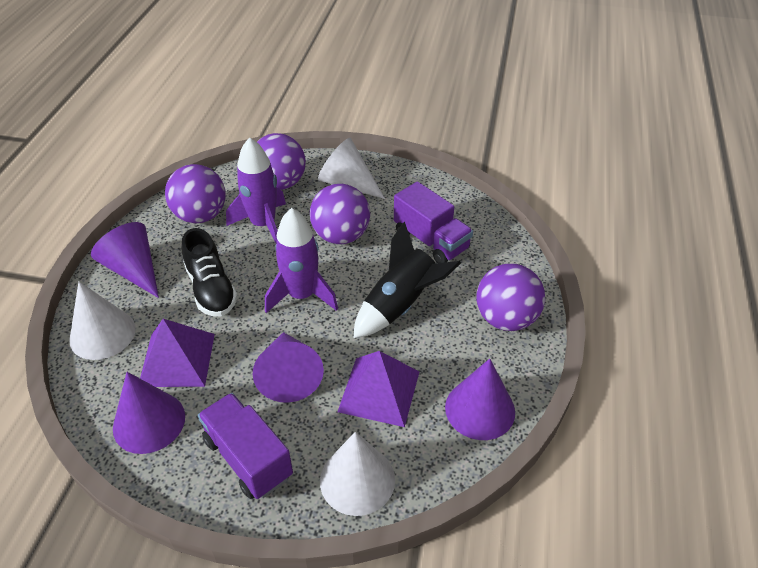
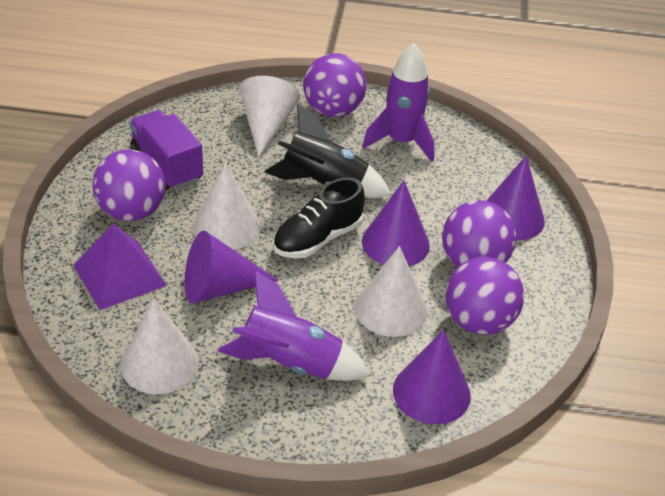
purple pyramid: 2 -> 1
purple truck: 2 -> 1
white cone: 3 -> 4

